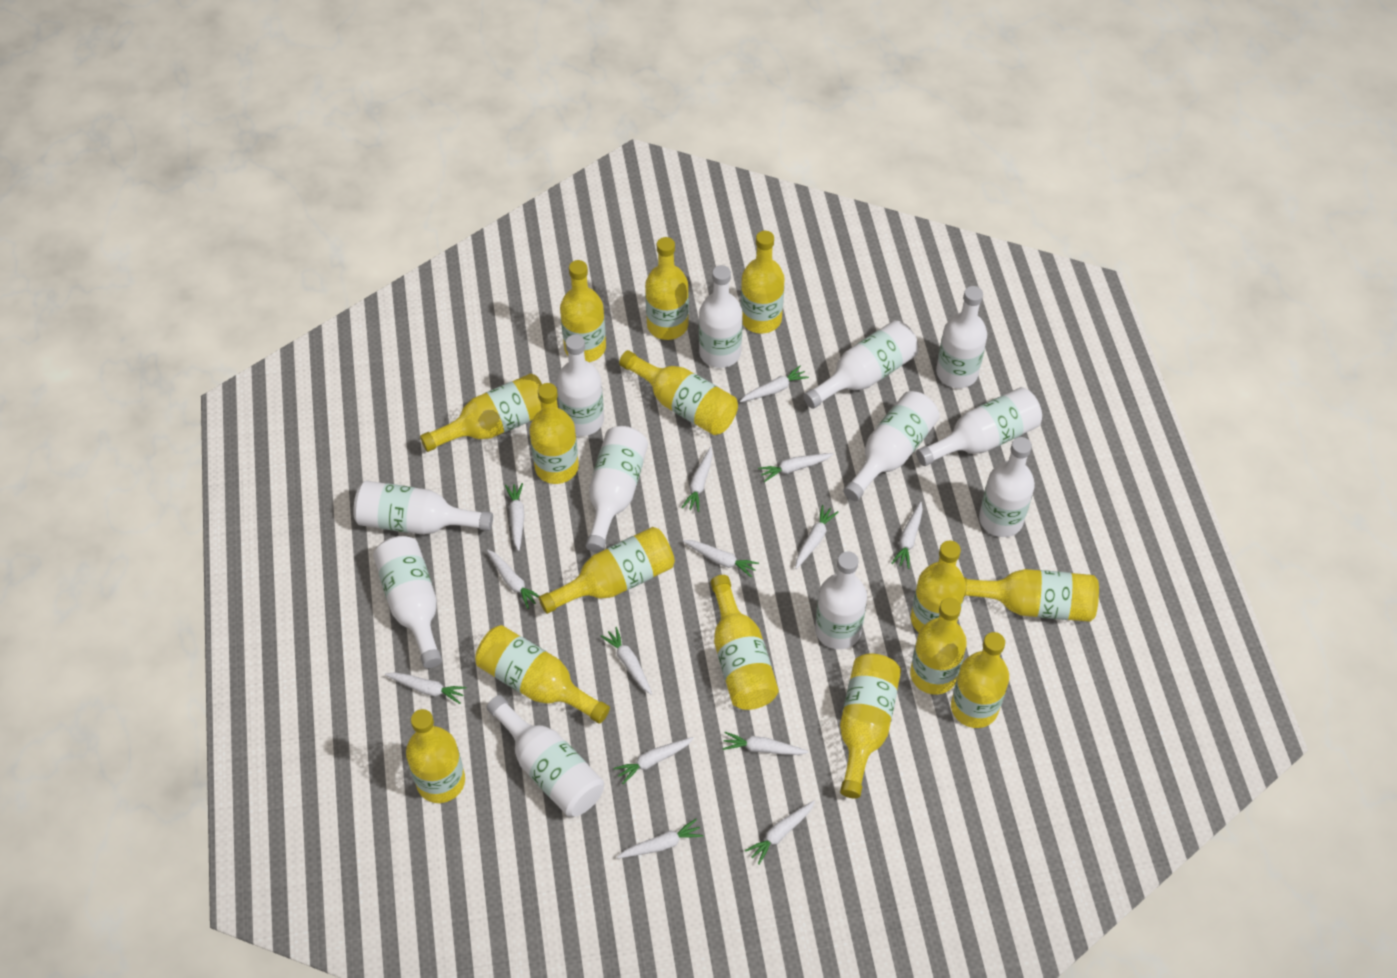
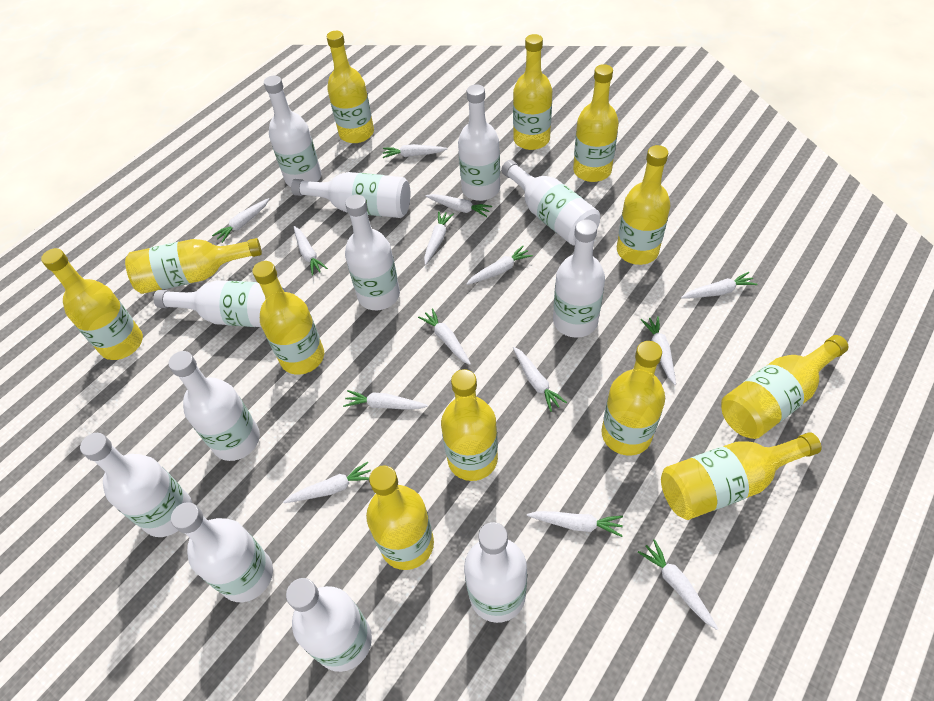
yellow bottle: 15 -> 12

